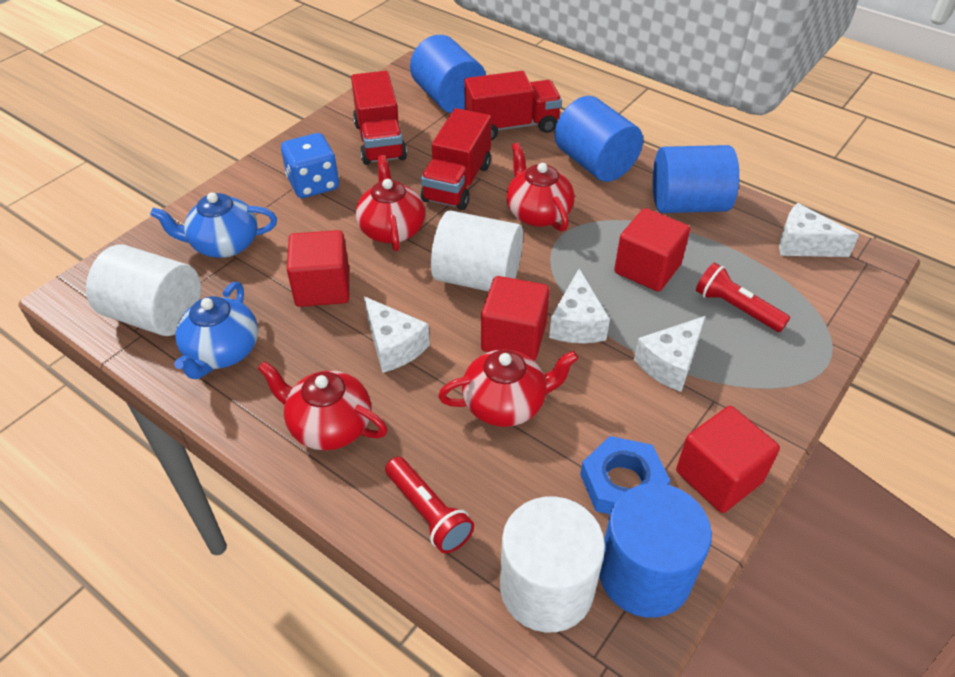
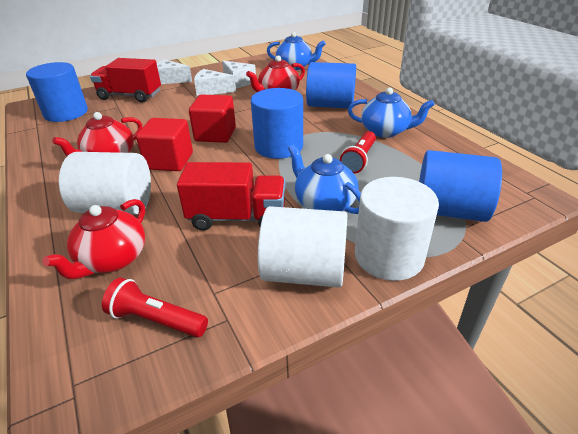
blue dice: 1 -> 0
blue nut: 1 -> 0
blue teapot: 2 -> 3
red cube: 4 -> 2
red teapot: 4 -> 3
red truck: 3 -> 2
white cheese: 4 -> 3

